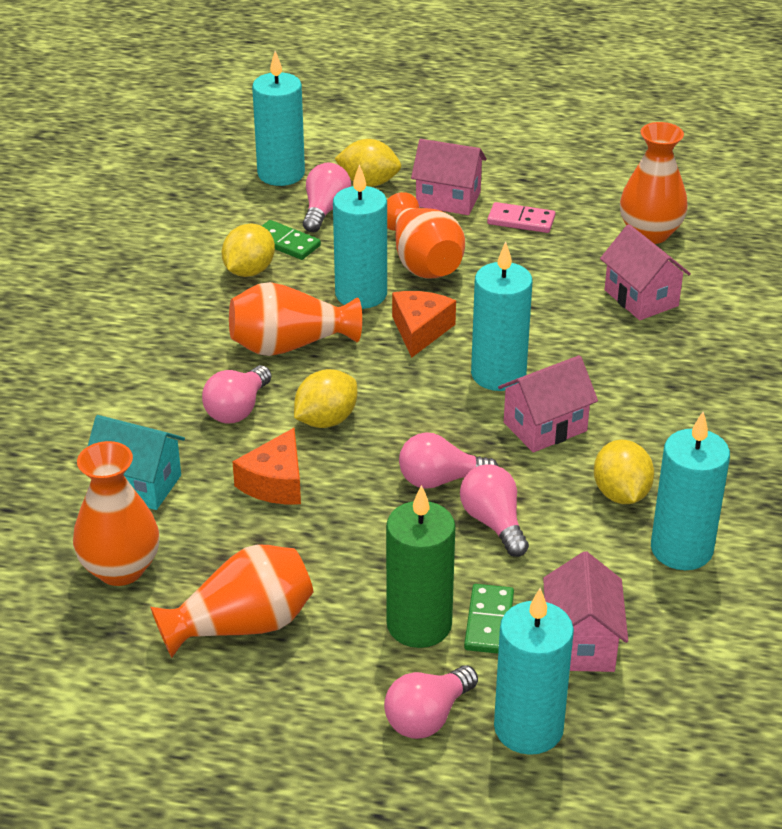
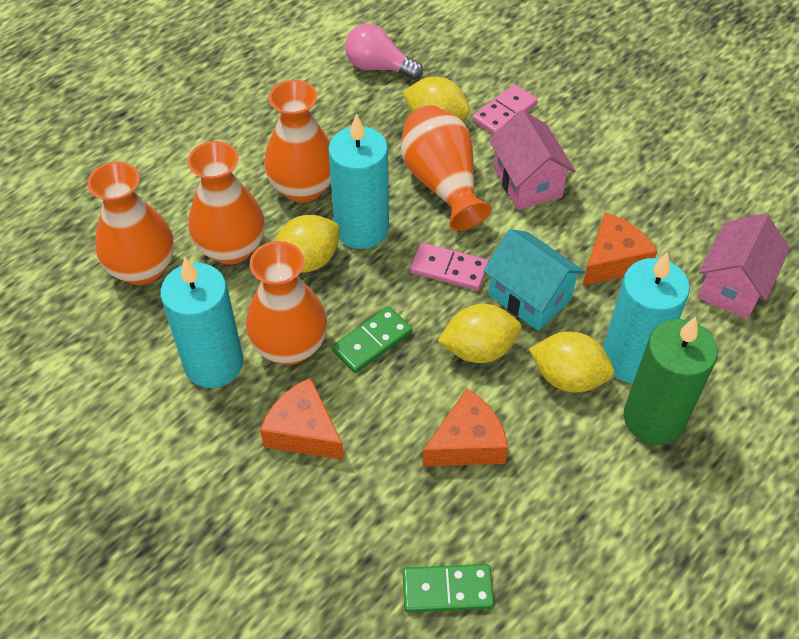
orange cheese: 2 -> 3
pink domino: 1 -> 2
pink house: 4 -> 2
pink light bulb: 5 -> 1
turquoise candle: 5 -> 3

